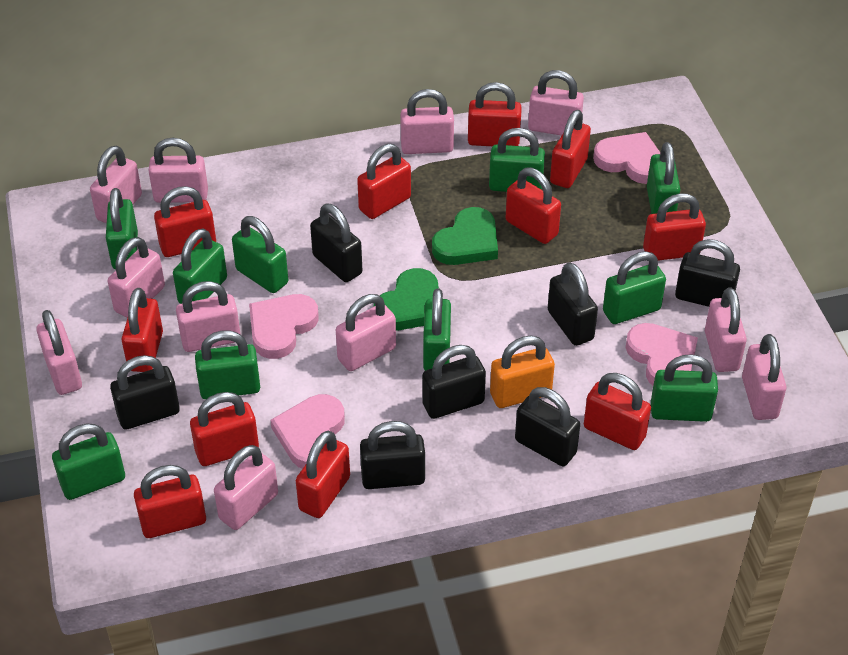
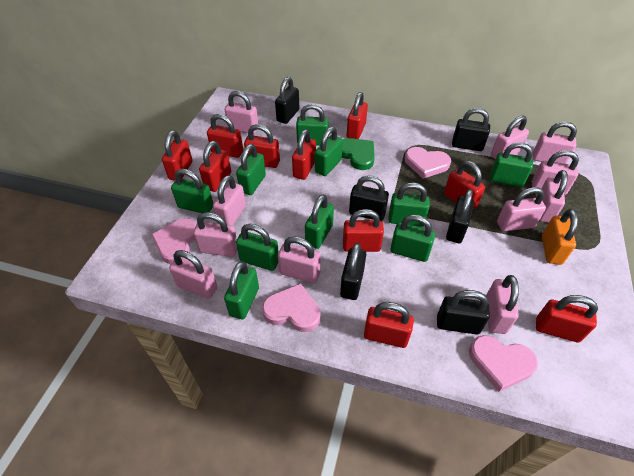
black padlock: 7 -> 6
green heart: 2 -> 1
red padlock: 11 -> 10

